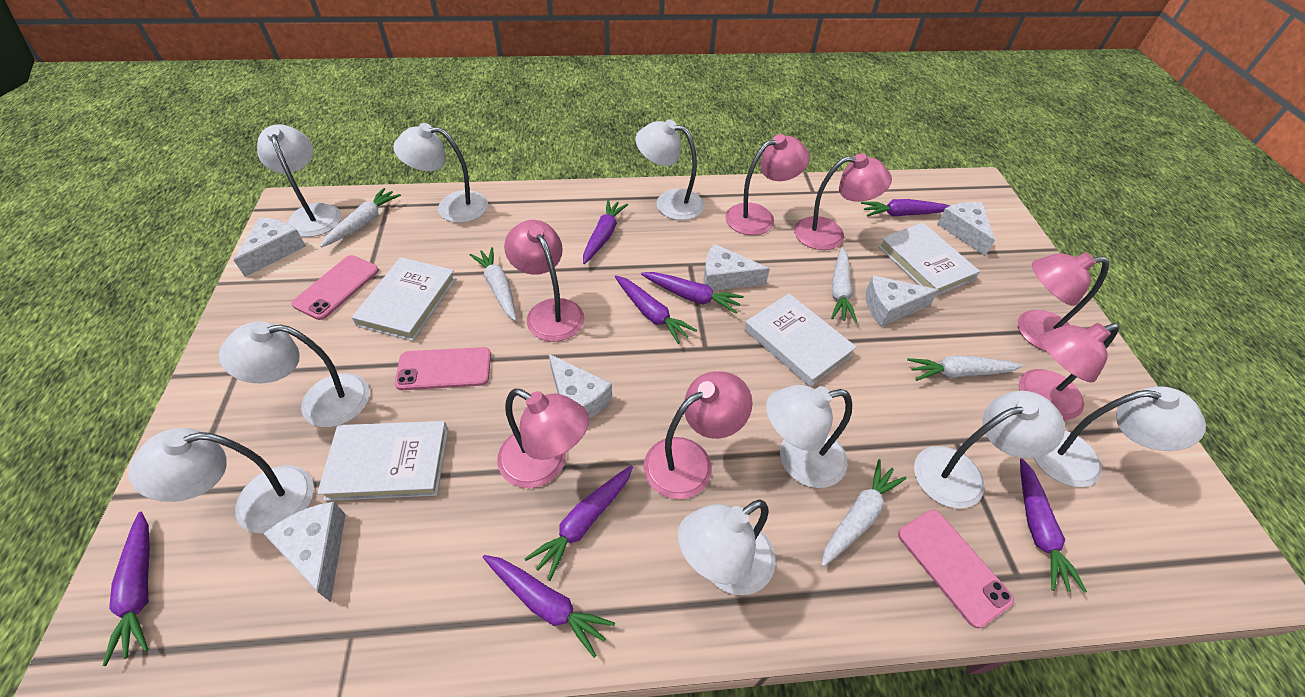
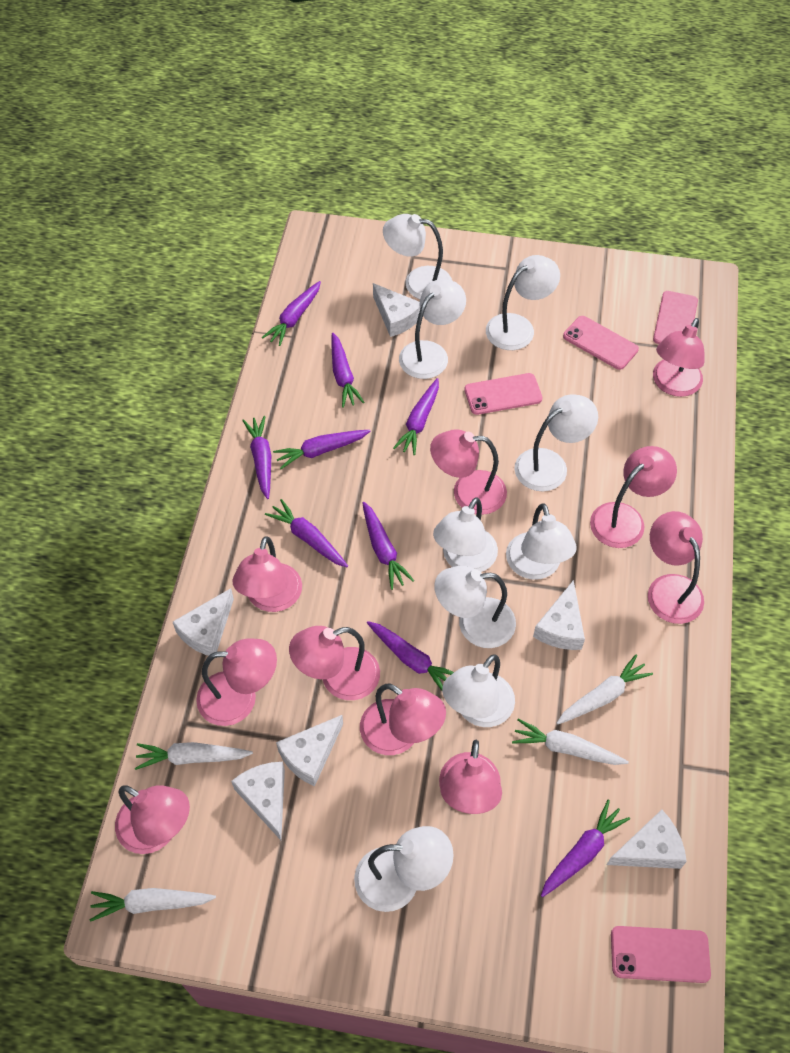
pink lamp: 7 -> 10
pink phone: 3 -> 4
purple carrot: 8 -> 9
white book: 4 -> 0
white carrot: 5 -> 4

